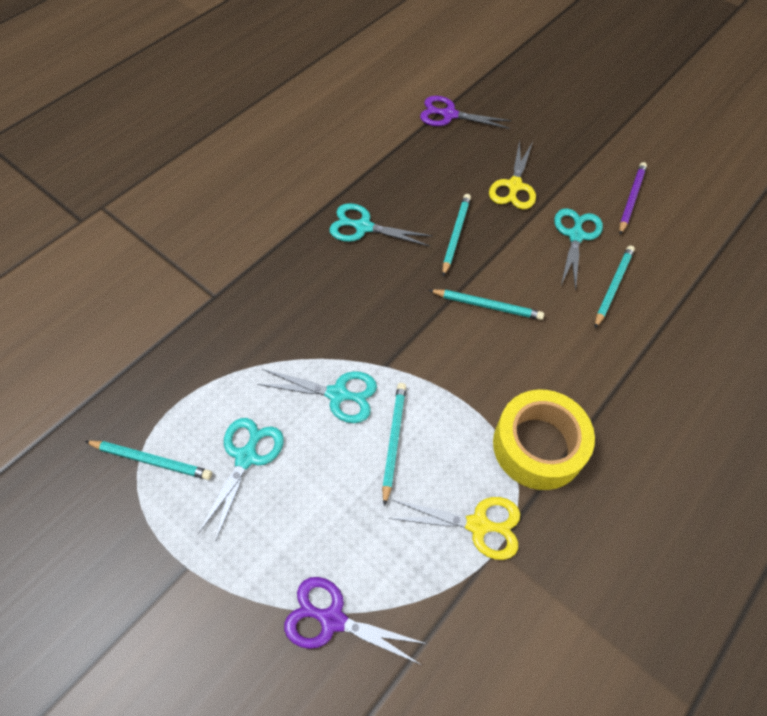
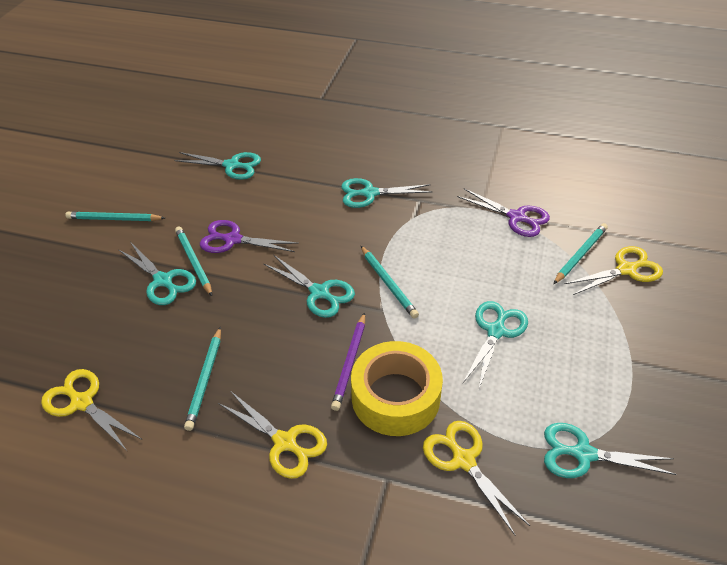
turquoise scissors: 4 -> 6
yellow scissors: 2 -> 4

